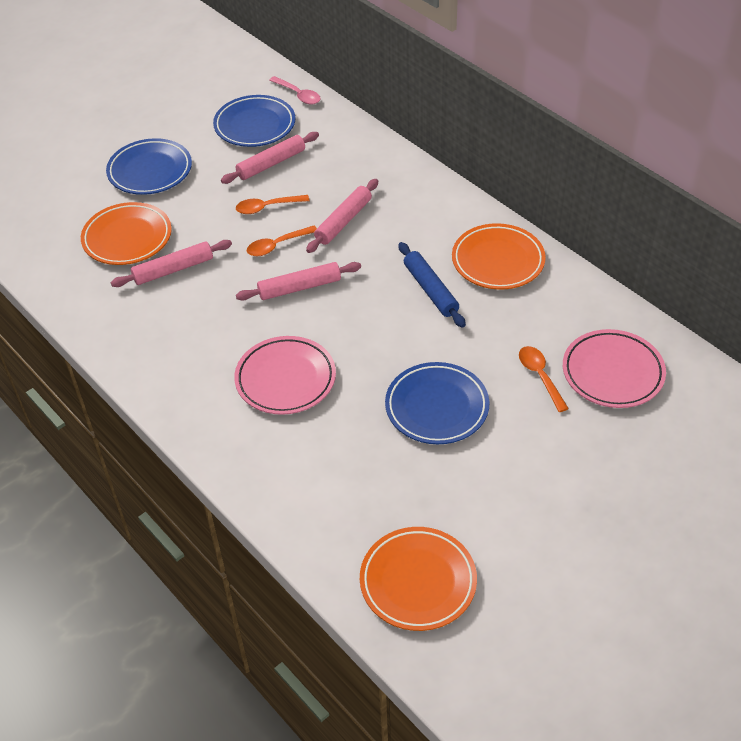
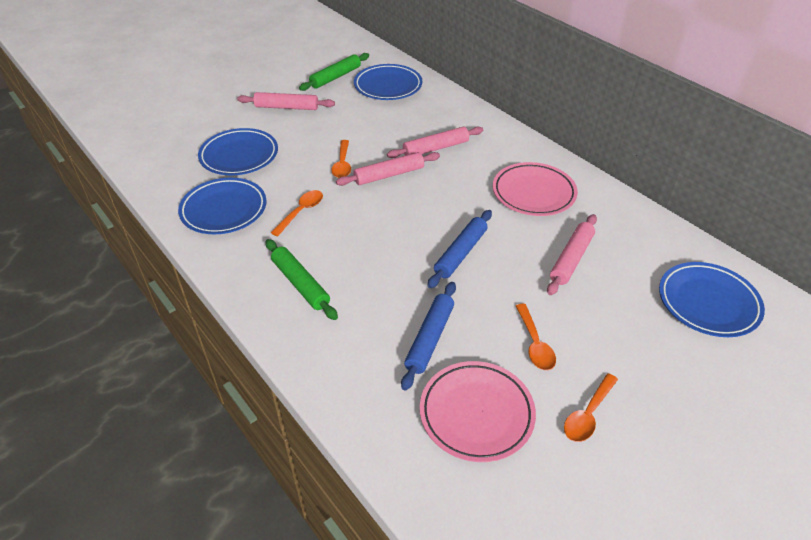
blue plate: 3 -> 4
blue rolling pin: 1 -> 2
green rolling pin: 0 -> 2
orange plate: 3 -> 0
orange spoon: 3 -> 4
pink spoon: 1 -> 0

